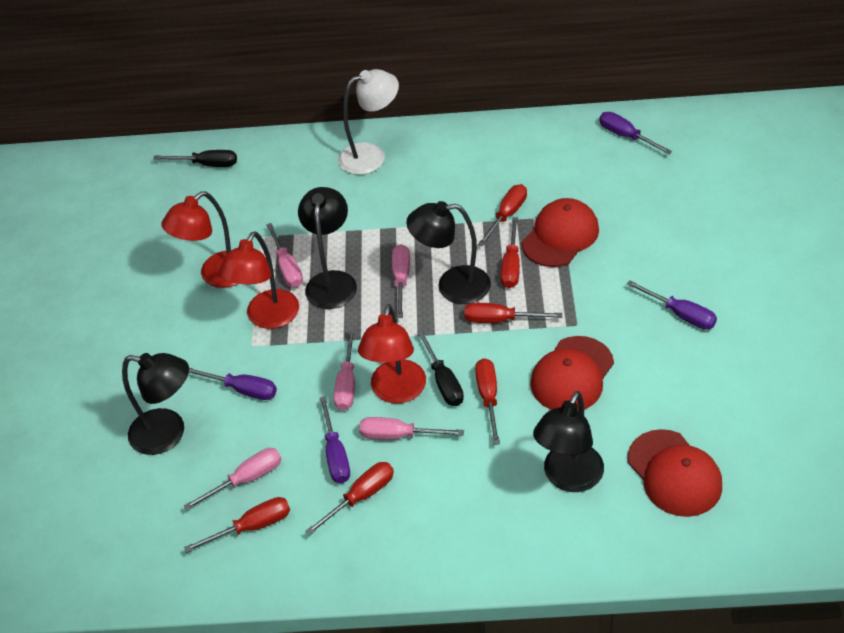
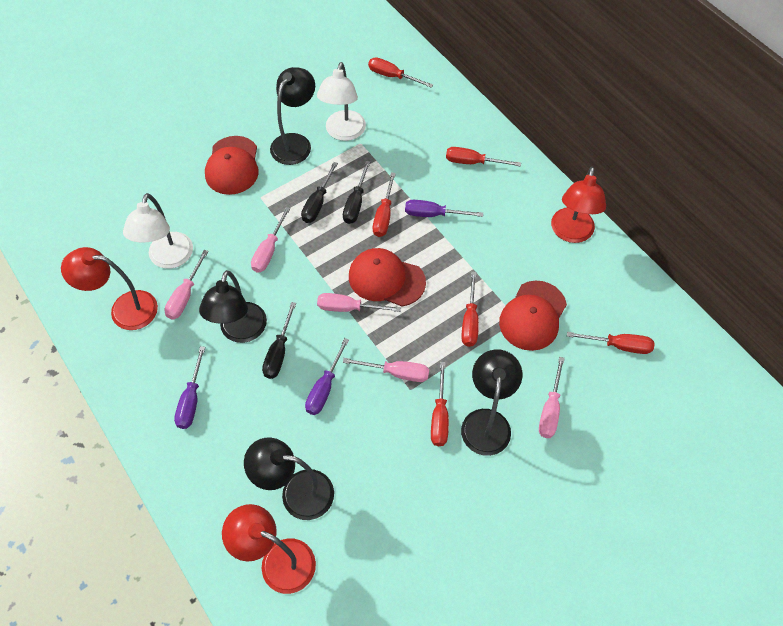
black screwdriver: 2 -> 3
purple screwdriver: 4 -> 3
white lamp: 1 -> 2

